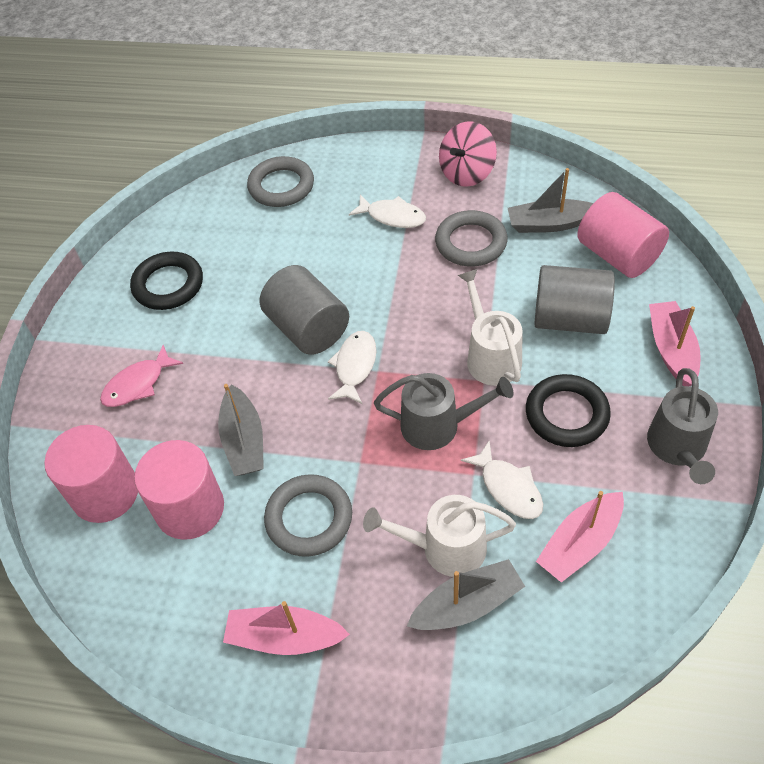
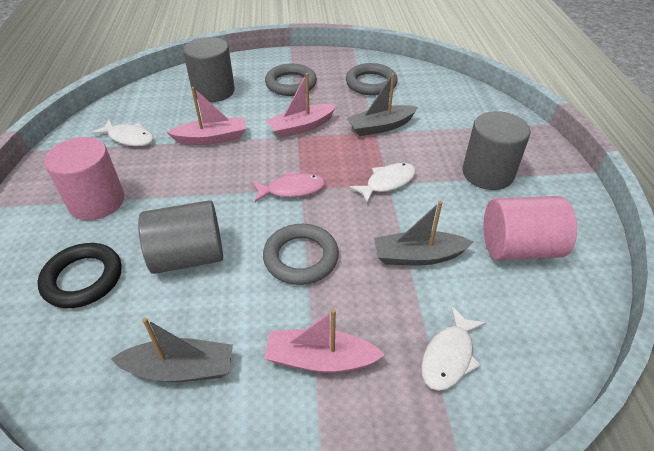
black ring: 2 -> 1
grey cylinder: 2 -> 3
grey watering can: 2 -> 0
pink cylinder: 3 -> 2
pink spinning top: 1 -> 0
white watering can: 2 -> 0

